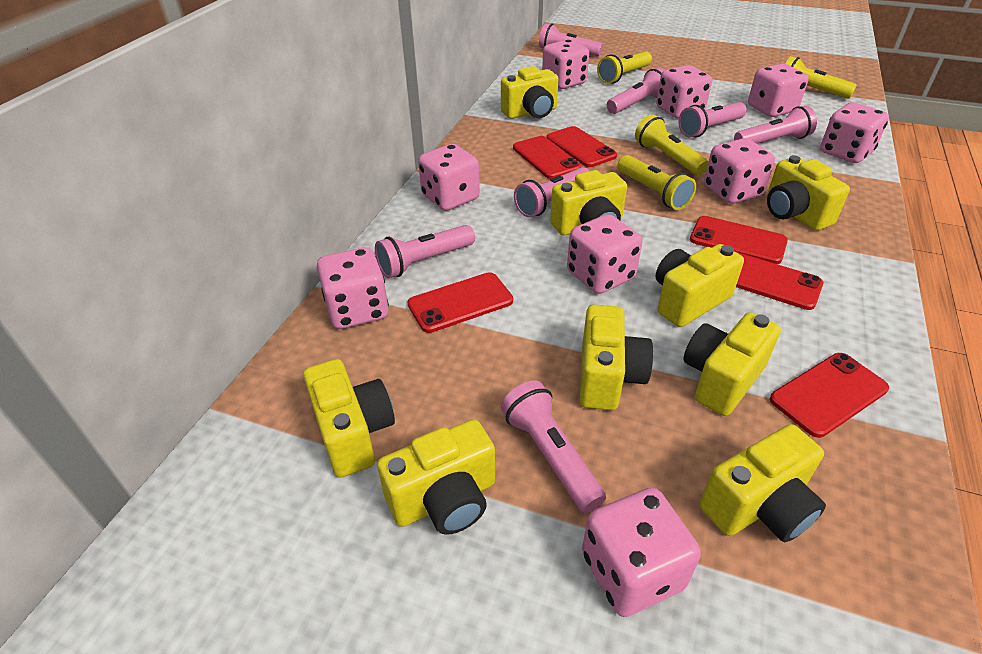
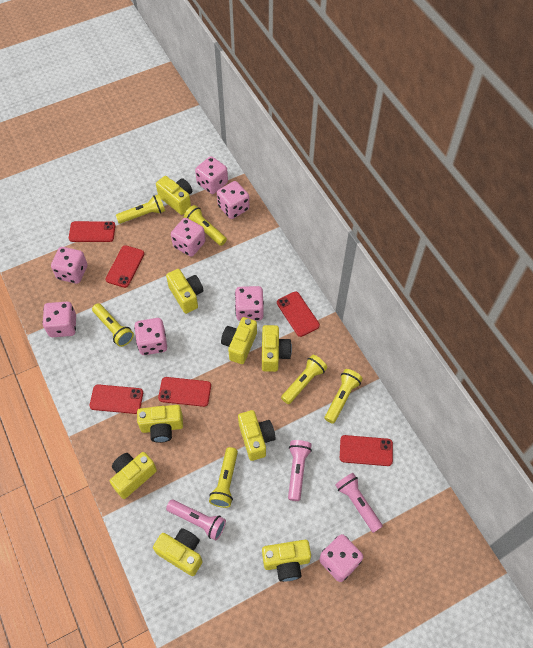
pink dice: 9 -> 8
pink flashlight: 7 -> 3
yellow flashlight: 4 -> 6

